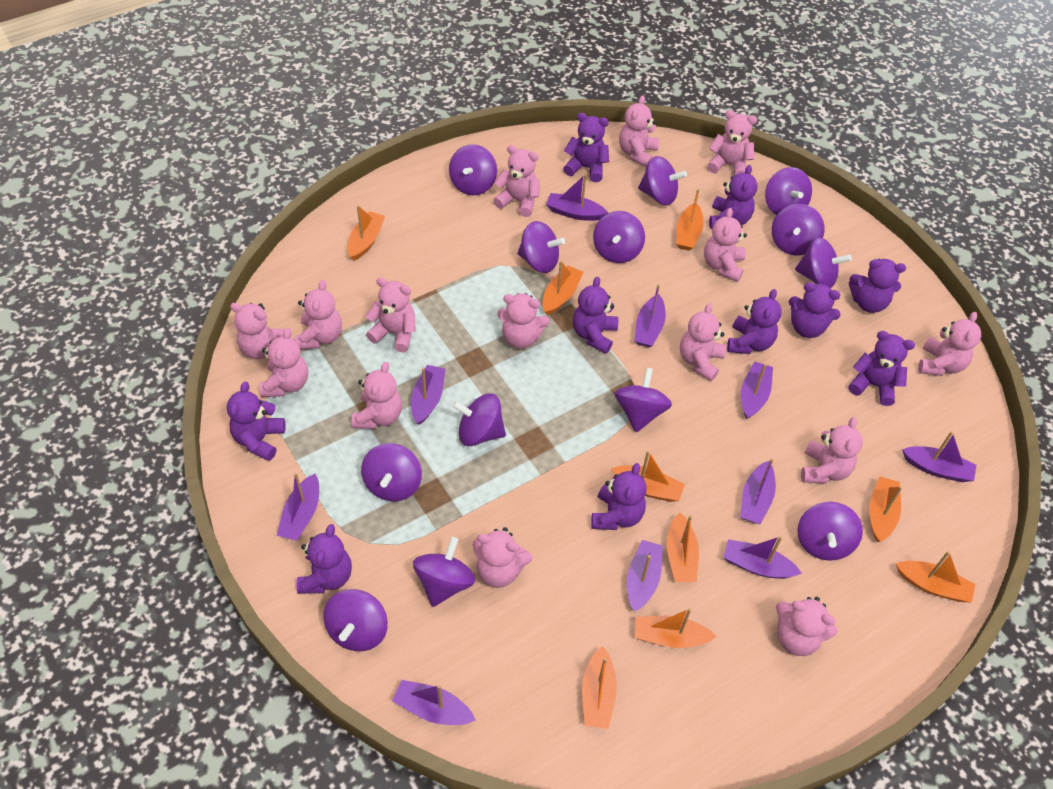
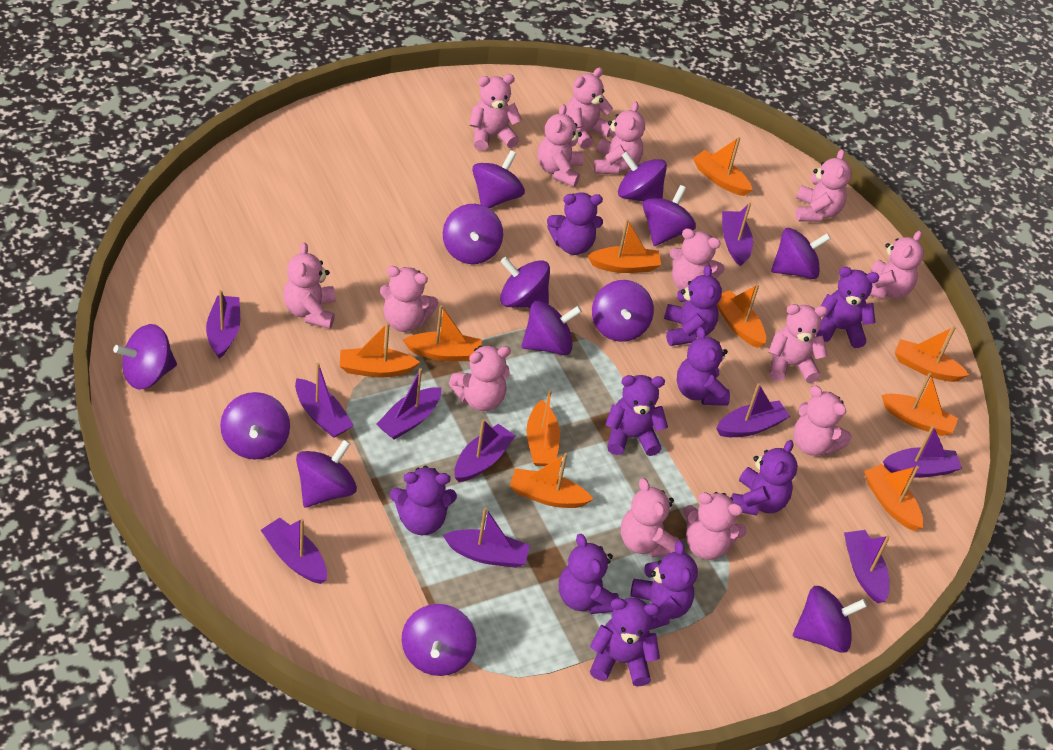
orange boat: 9 -> 10
pink teddy bear: 15 -> 14

